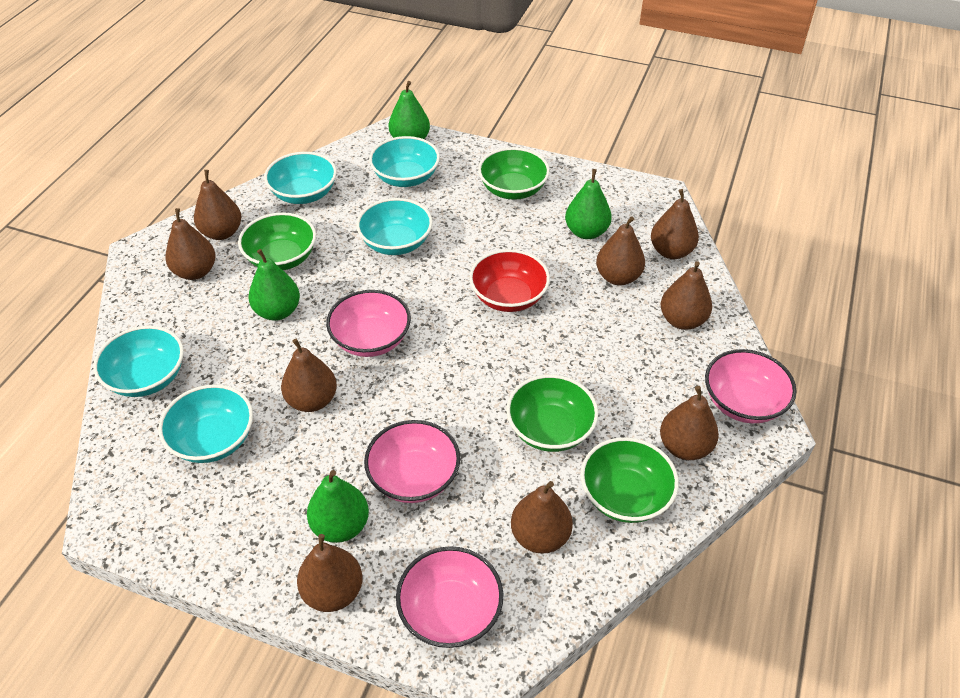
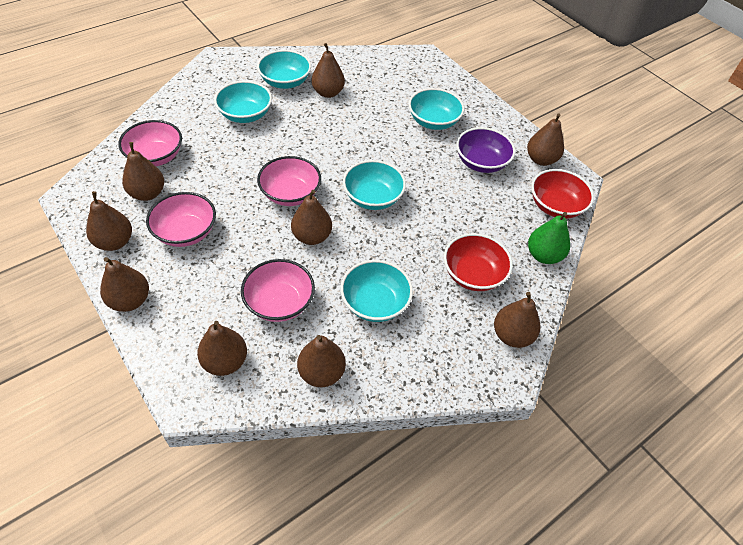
green bowl: 4 -> 0
green pear: 4 -> 1
purple bowl: 0 -> 1
red bowl: 1 -> 2

